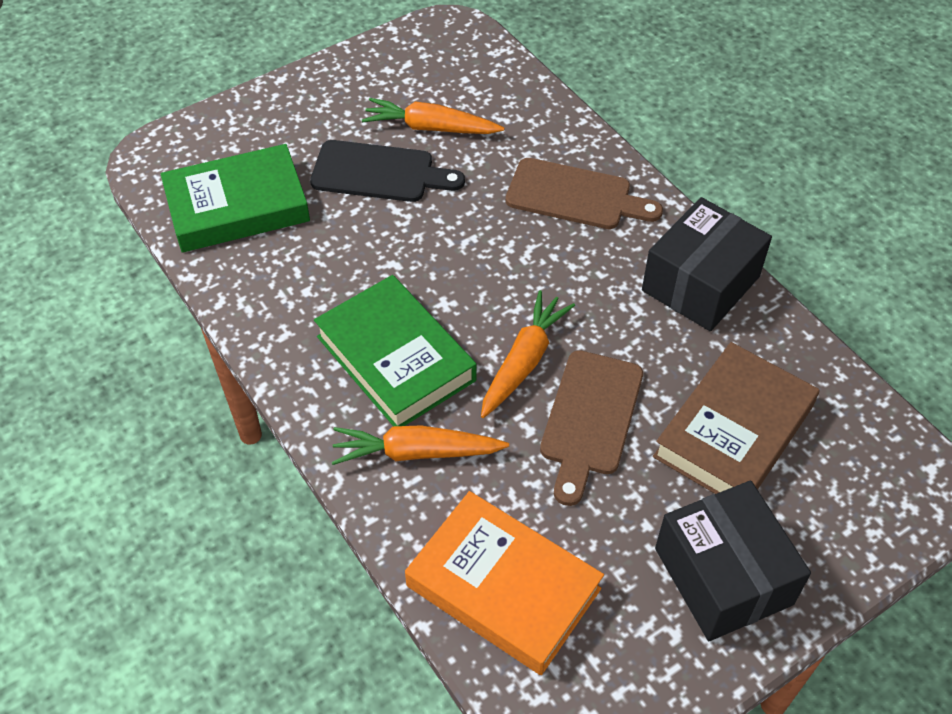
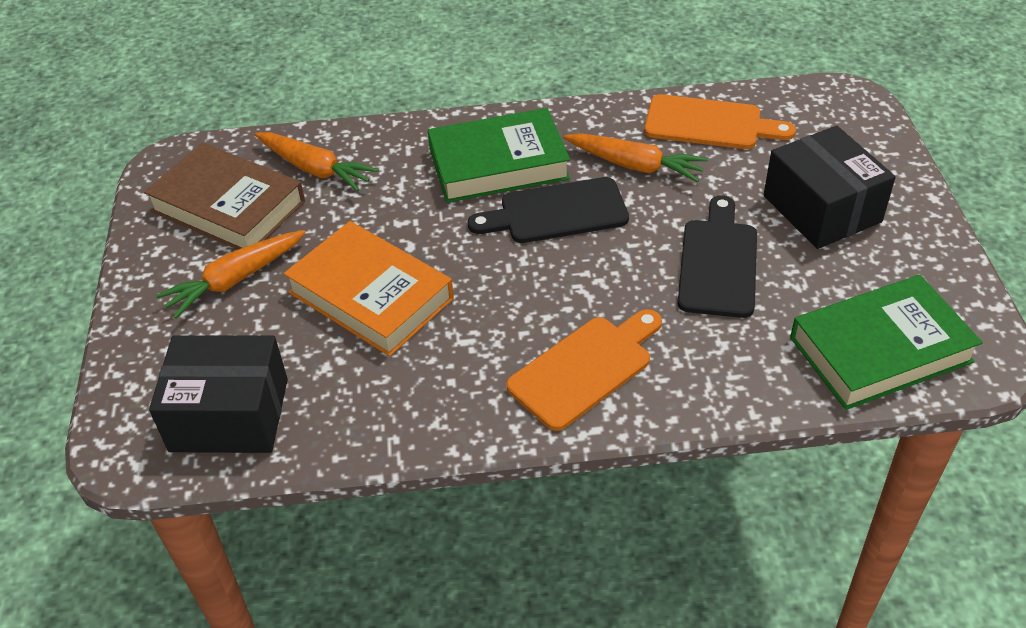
black cutting board: 1 -> 2
brown cutting board: 2 -> 0
orange cutting board: 0 -> 2

